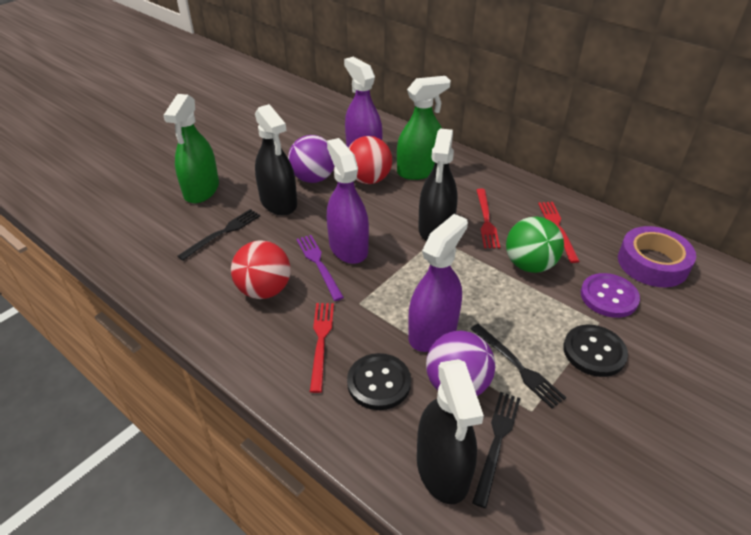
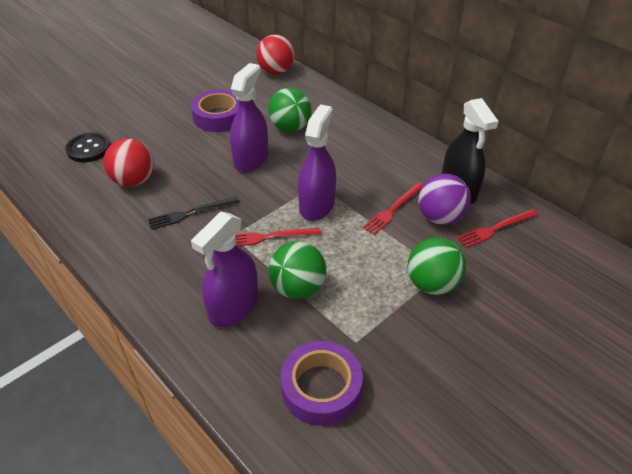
black button: 2 -> 1
black fork: 3 -> 1
black spray bottle: 3 -> 1
green ball: 1 -> 3
green spray bottle: 2 -> 0
purple ball: 2 -> 1
purple button: 1 -> 0
purple fork: 1 -> 0
purple tape: 1 -> 2

